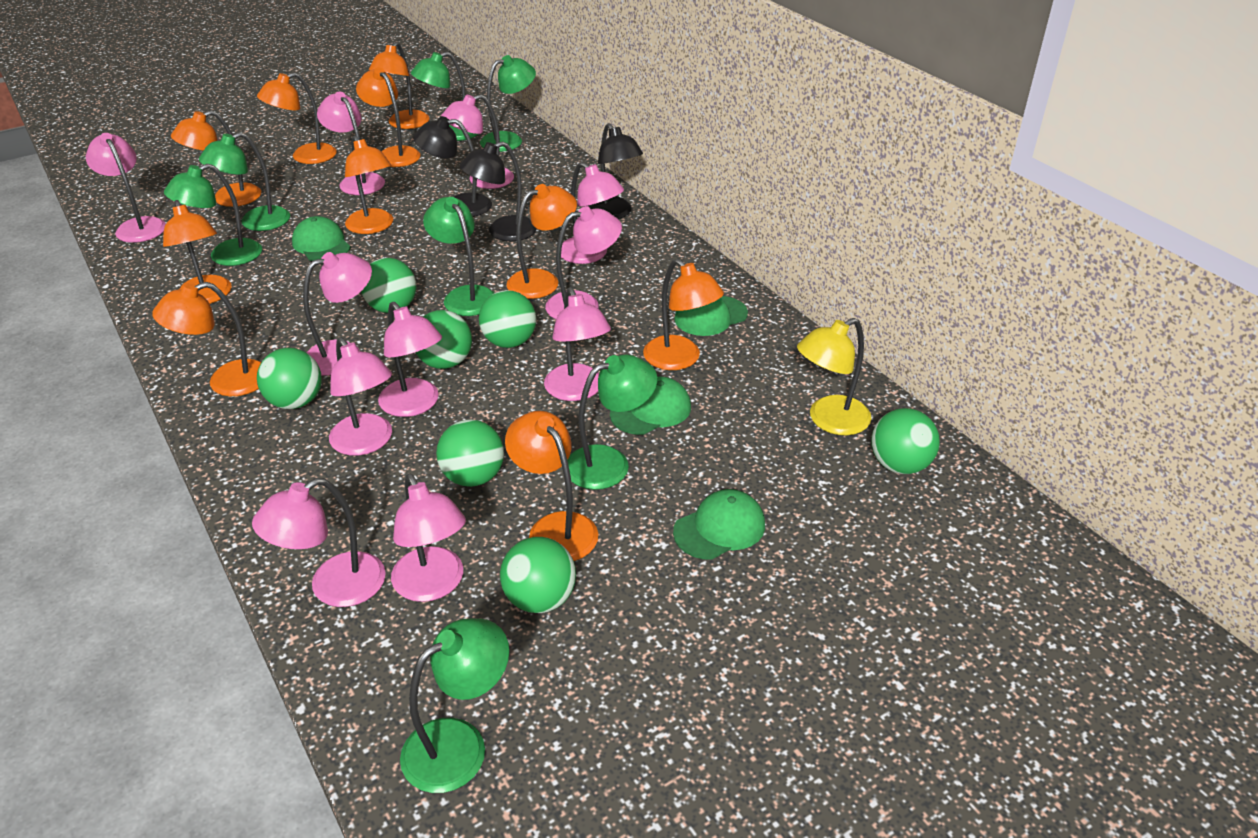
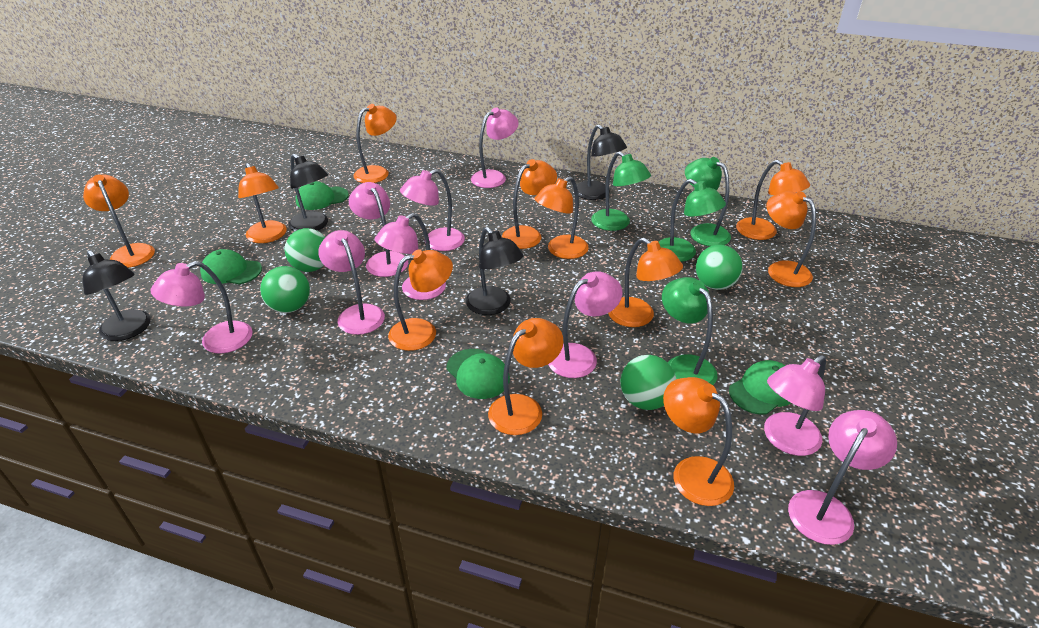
black lamp: 3 -> 4
green ball: 7 -> 4
green lamp: 7 -> 4
orange lamp: 10 -> 11
pink lamp: 11 -> 9
yellow lamp: 1 -> 0

